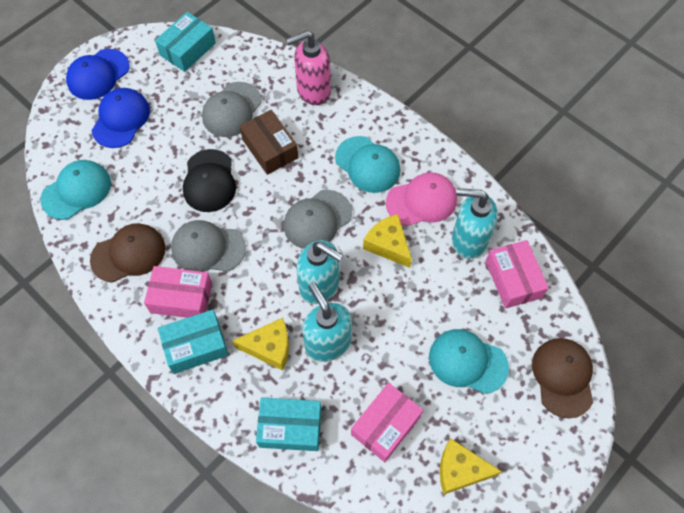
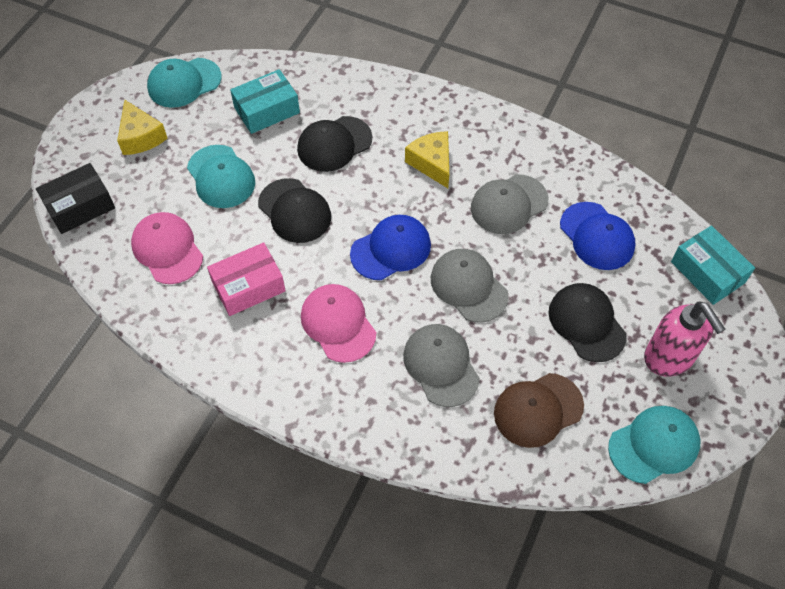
black box: 0 -> 1
black cap: 1 -> 3
brown box: 1 -> 0
brown cap: 2 -> 1
pink box: 3 -> 1
pink cap: 1 -> 2
turquoise box: 3 -> 2
turquoise soap dispenser: 3 -> 0
yellow cheese: 3 -> 2

